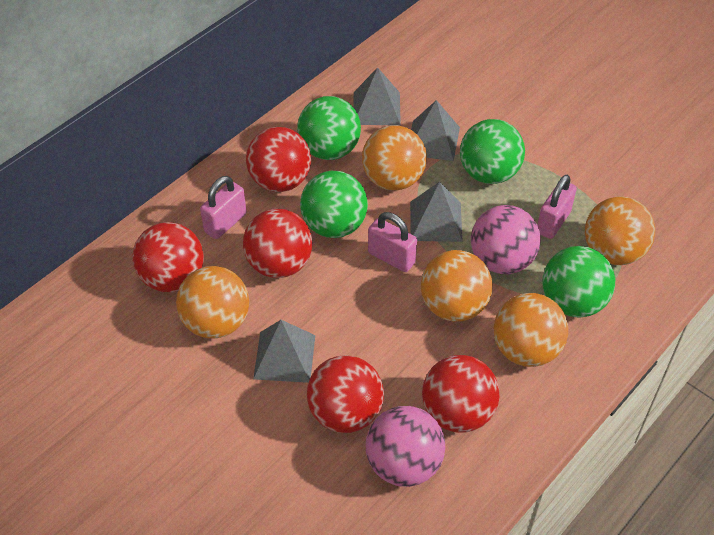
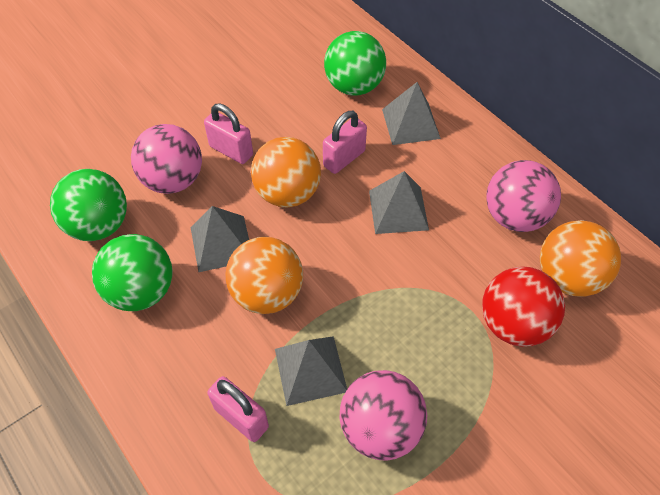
green ball: 4 -> 3
orange ball: 5 -> 3
pink ball: 2 -> 3
red ball: 5 -> 1

